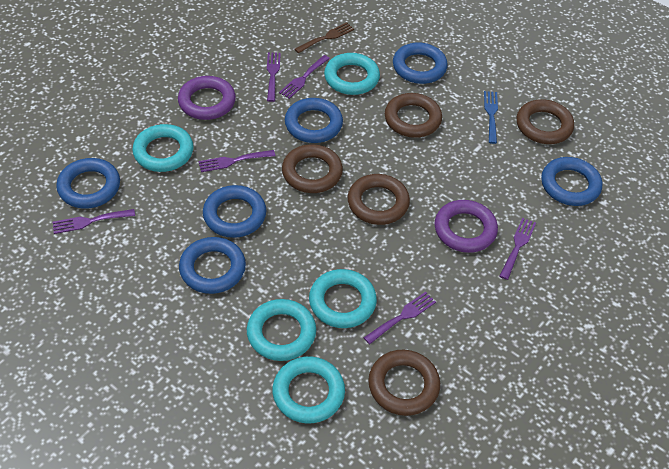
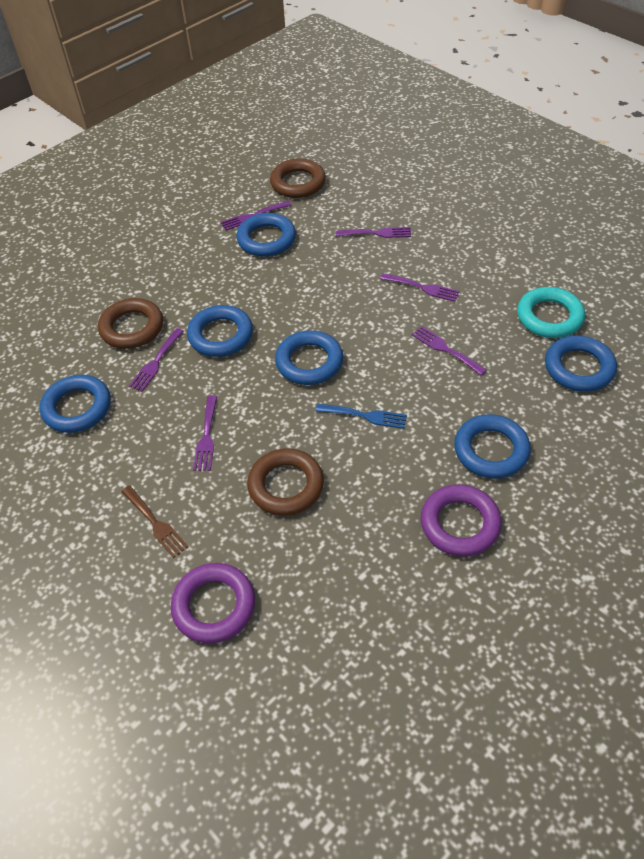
brown ring: 5 -> 3
turquoise ring: 5 -> 1

